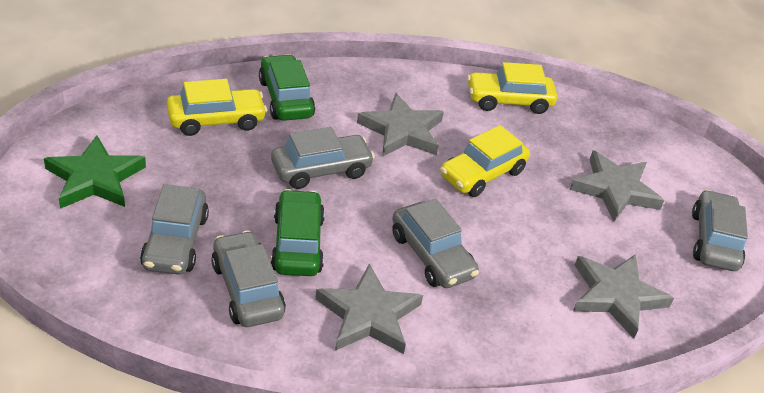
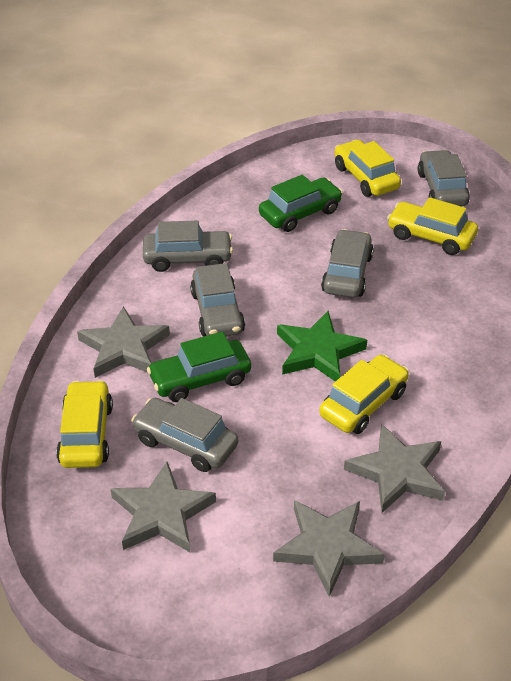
yellow car: 3 -> 4

